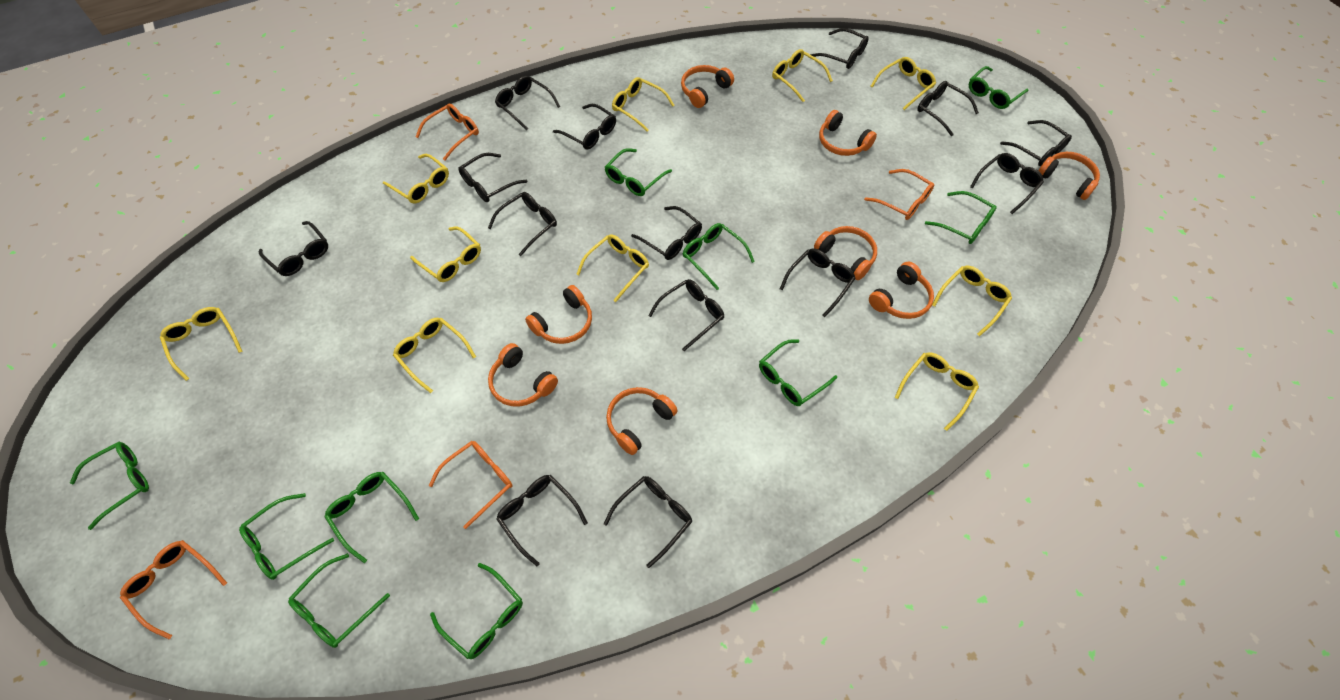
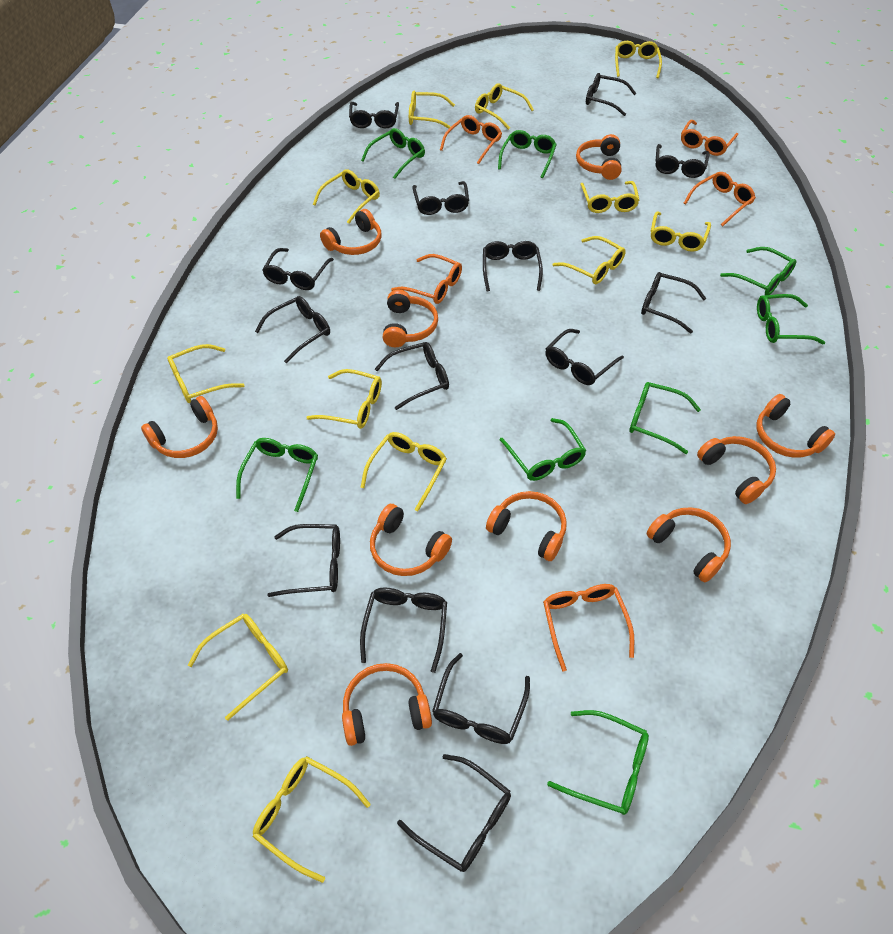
green glasses: 10 -> 8
orange glasses: 4 -> 5
orange headphones: 8 -> 10
yellow glasses: 10 -> 12

